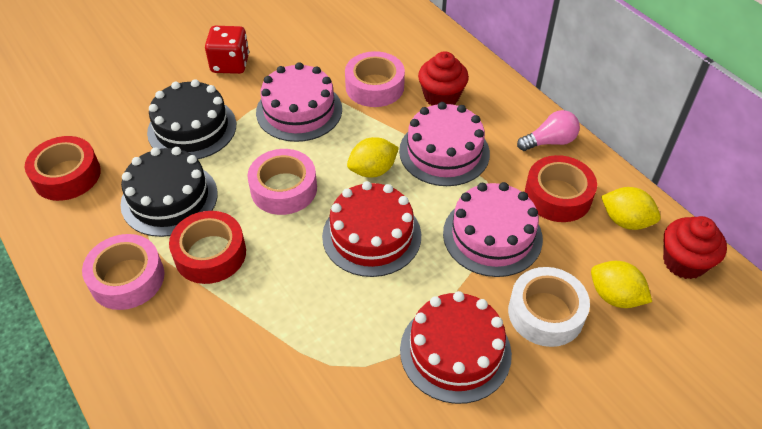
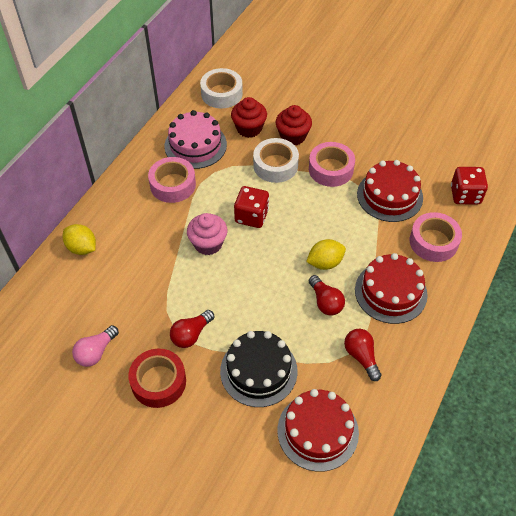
black cake: 2 -> 1
pink cake: 3 -> 1
pink cupcake: 0 -> 1
red cake: 2 -> 3
red dice: 1 -> 2
red light bulb: 0 -> 3
red tape: 3 -> 1
white tape: 1 -> 2
yellow lemon: 3 -> 2

